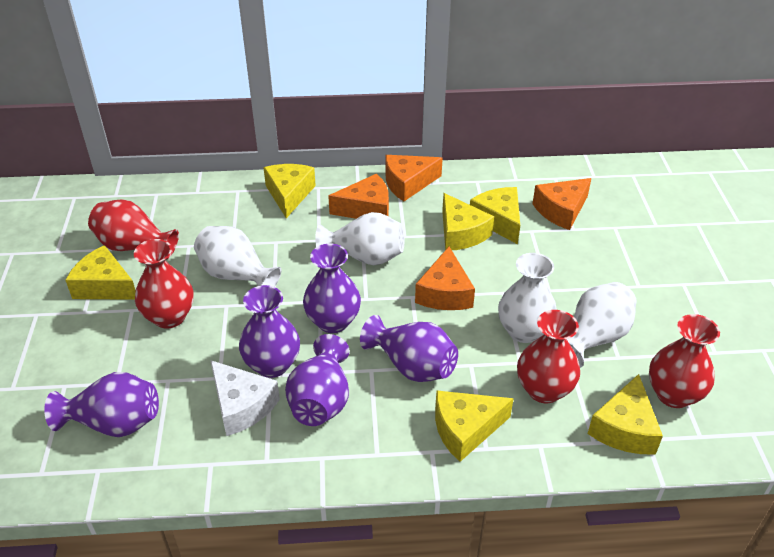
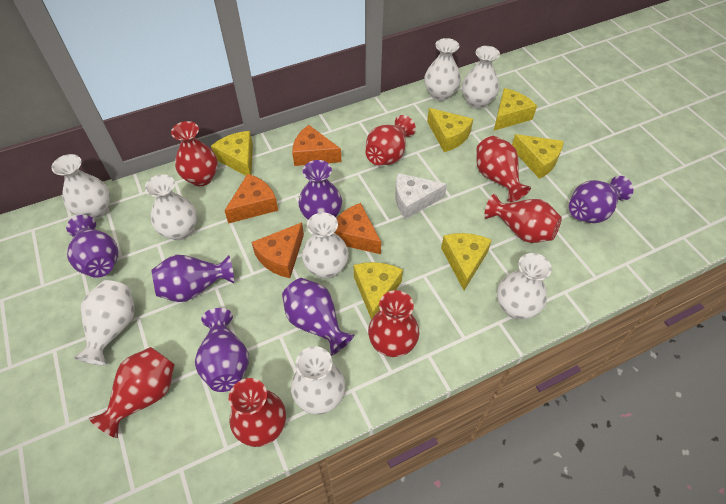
purple vase: 5 -> 6
red vase: 4 -> 7
white vase: 4 -> 8

